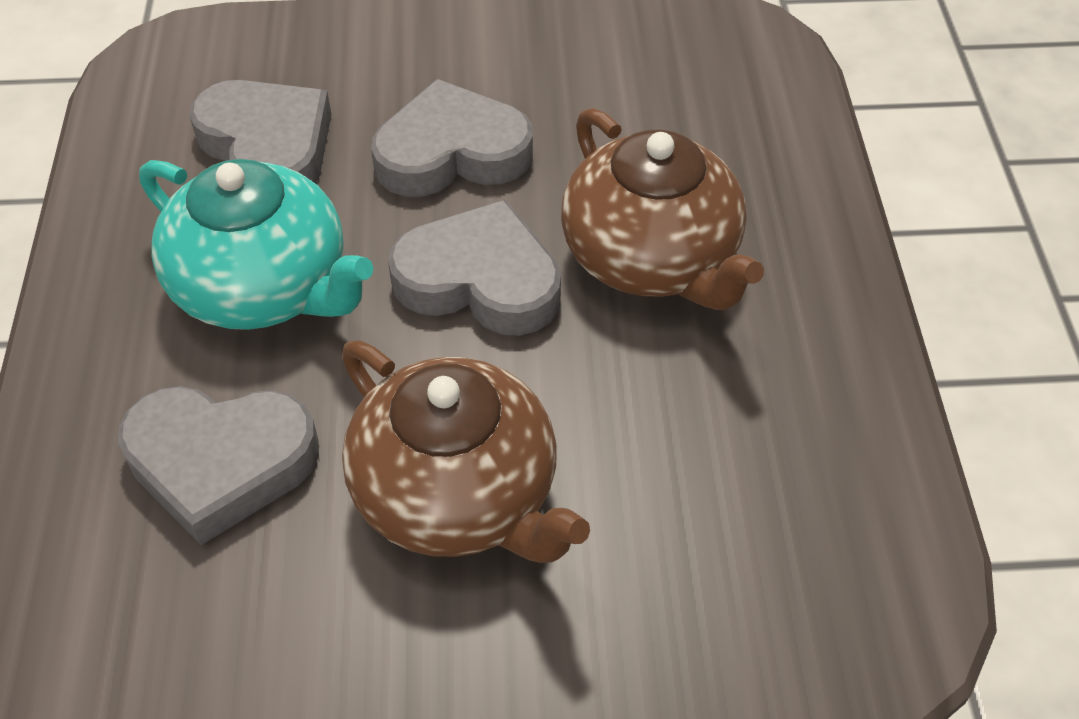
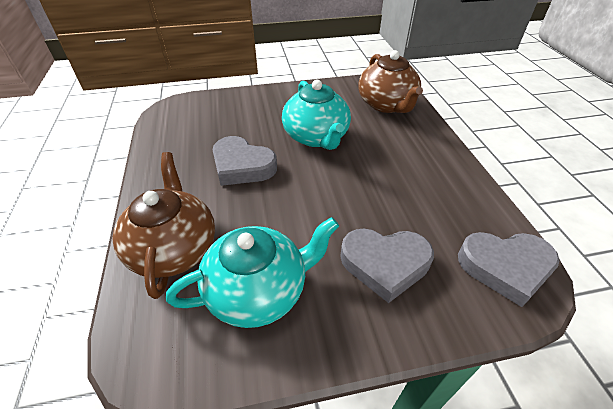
grey heart: 4 -> 3
turquoise teapot: 1 -> 2

